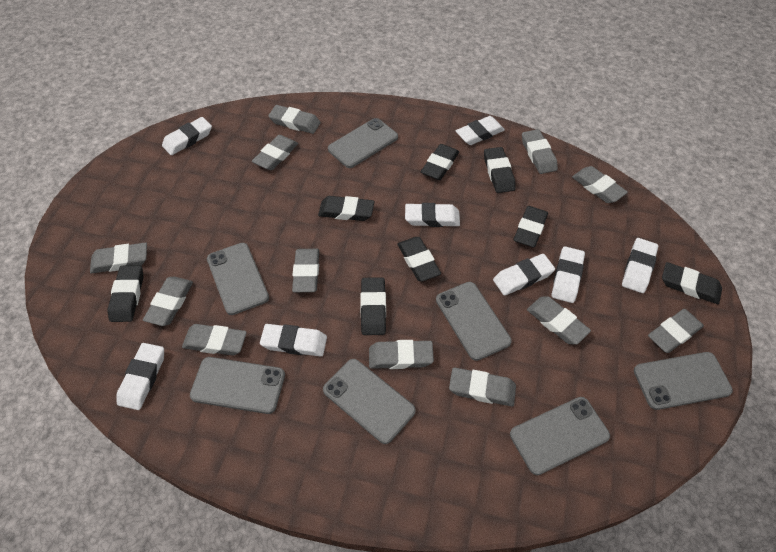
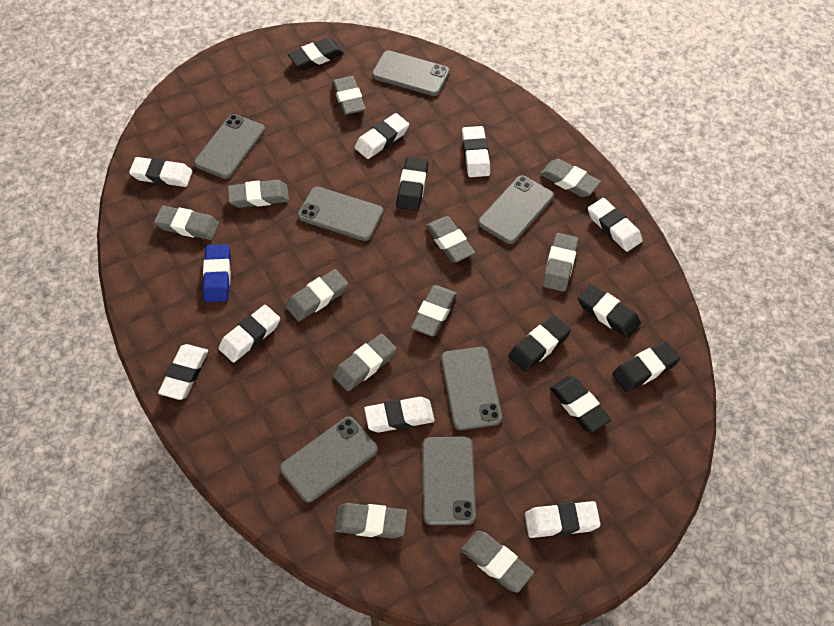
black eraser: 8 -> 6
blue eraser: 0 -> 1
grey eraser: 12 -> 11

